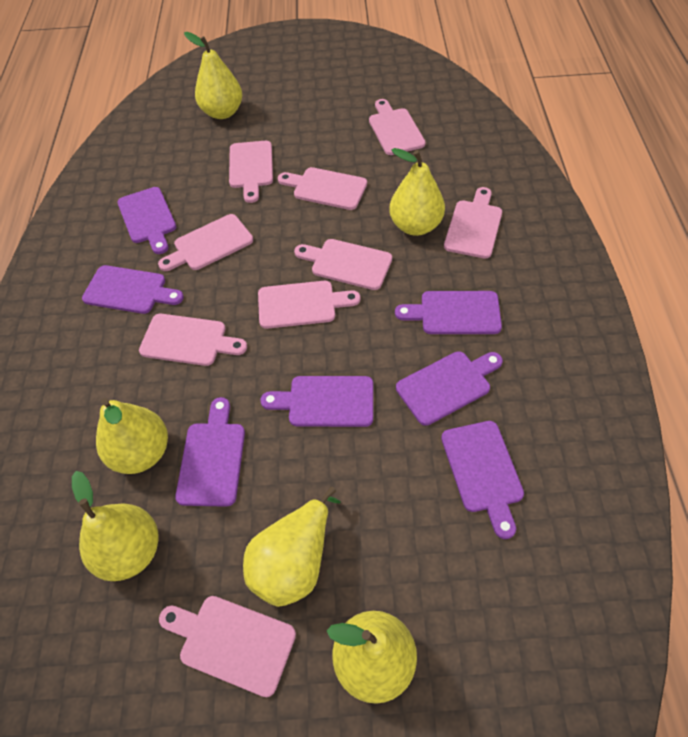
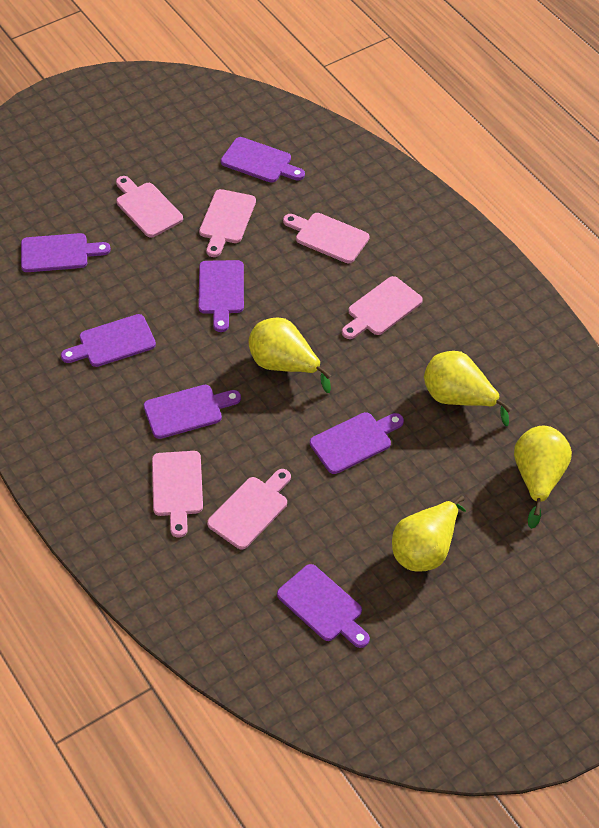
pink cutting board: 9 -> 6
yellow pear: 6 -> 4

